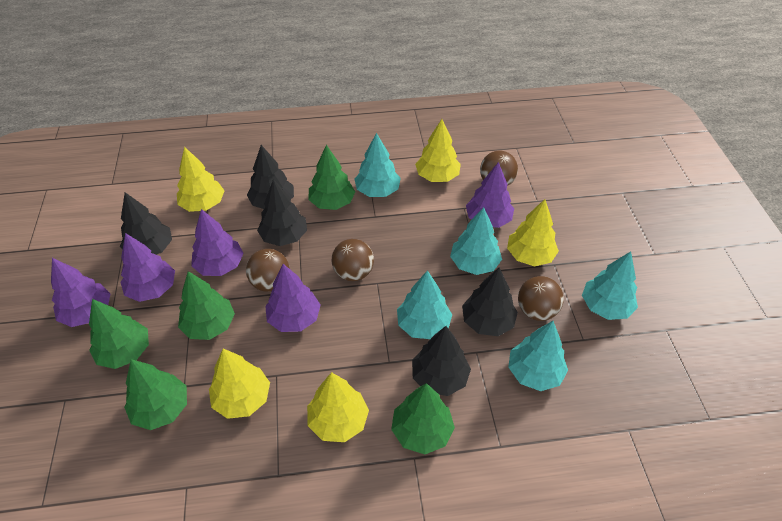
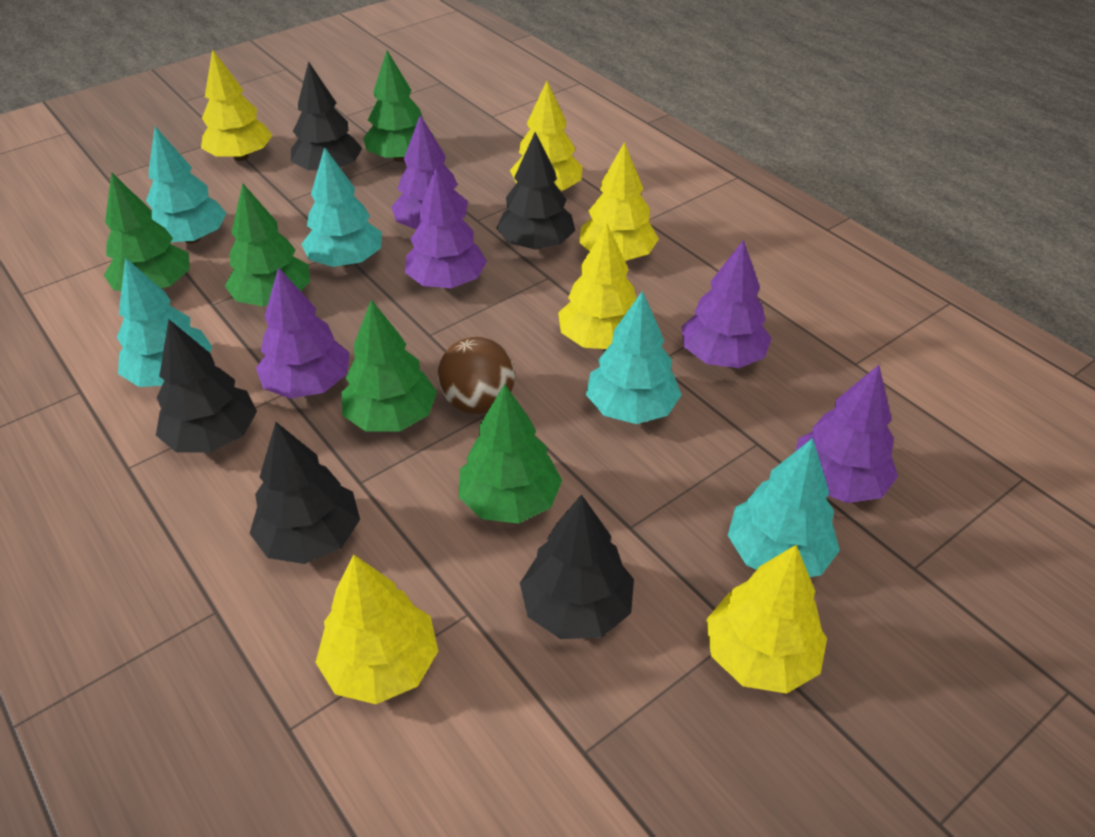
brown ball: 4 -> 1
yellow tree: 5 -> 6

